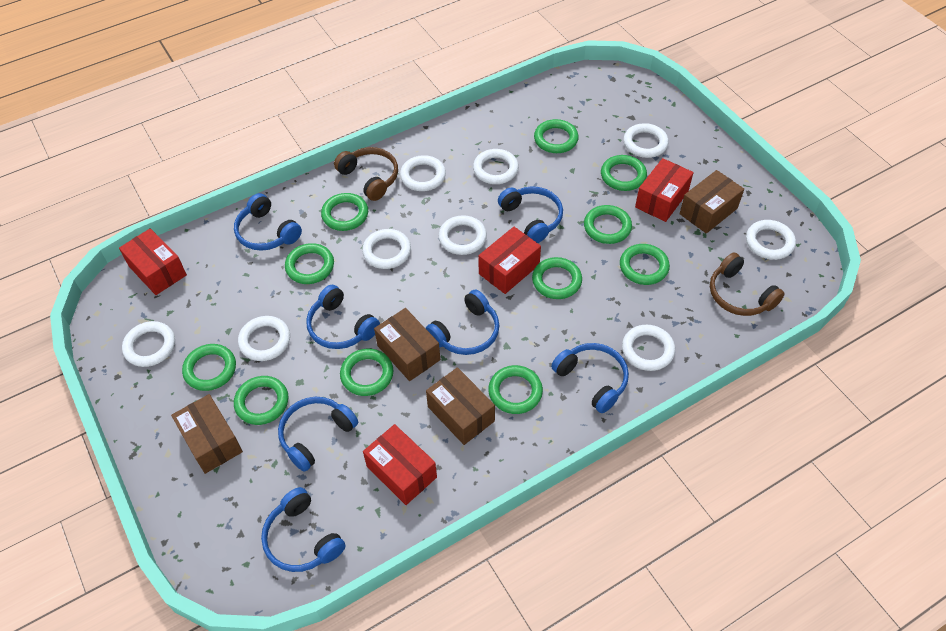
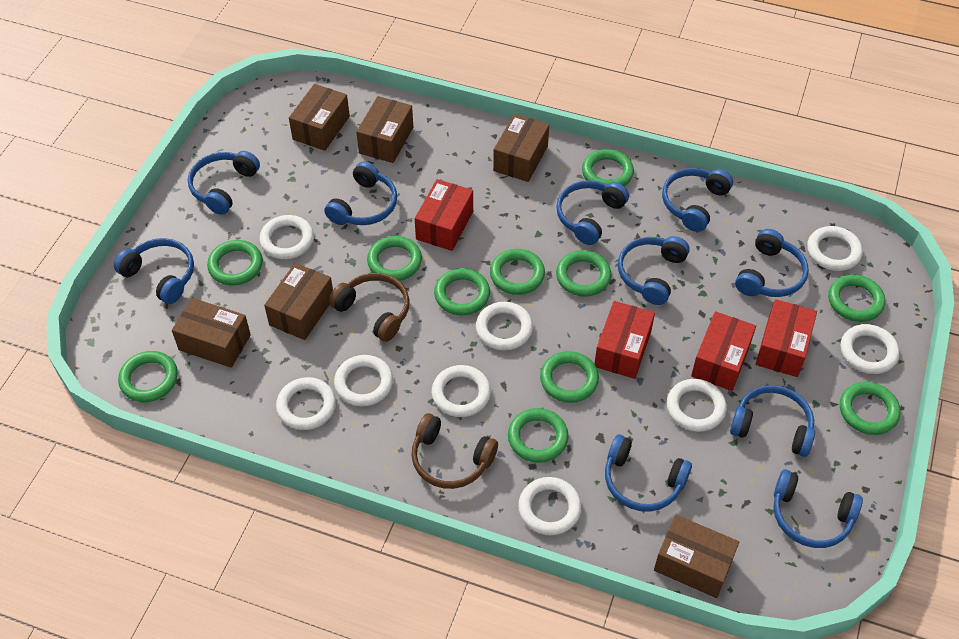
blue headphones: 7 -> 10
brown box: 4 -> 6

